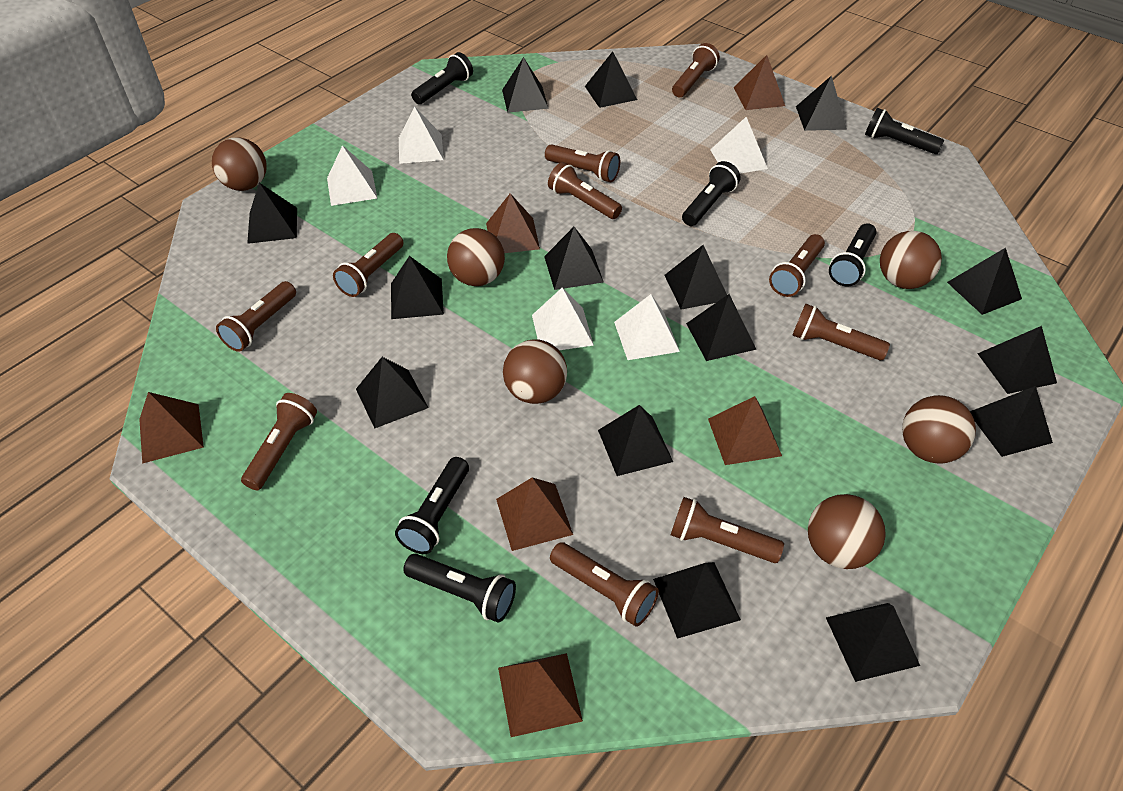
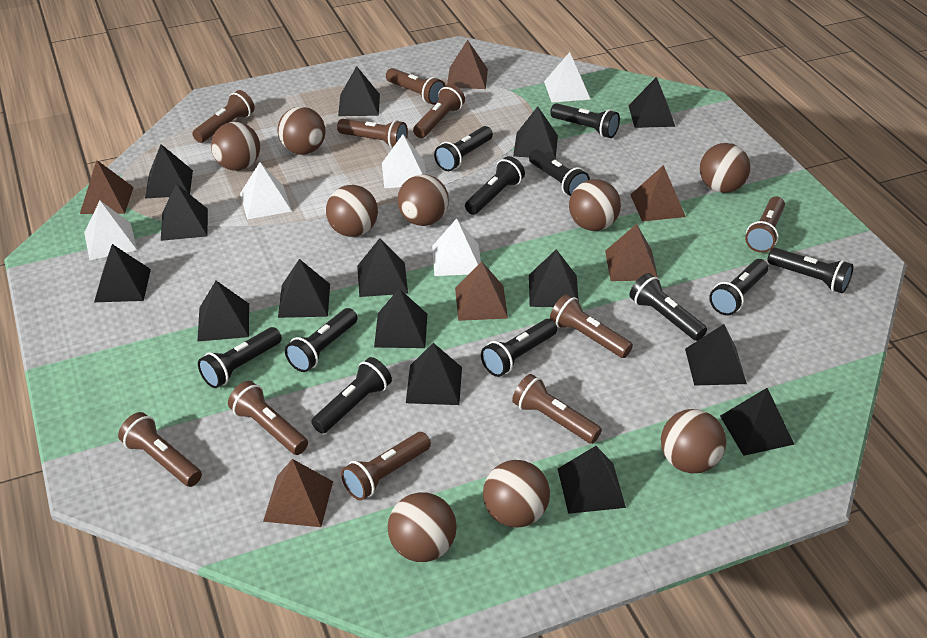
black flashlight: 6 -> 11
brown ball: 6 -> 9

